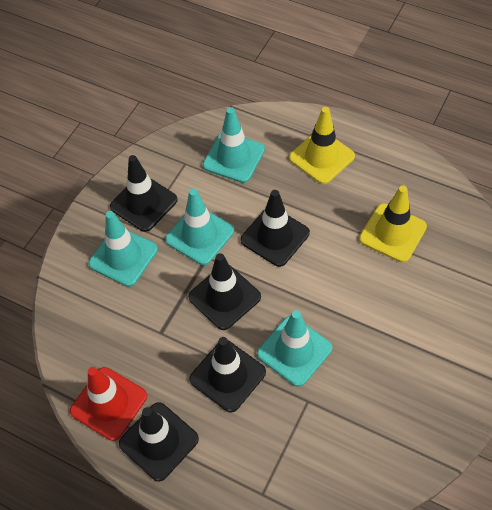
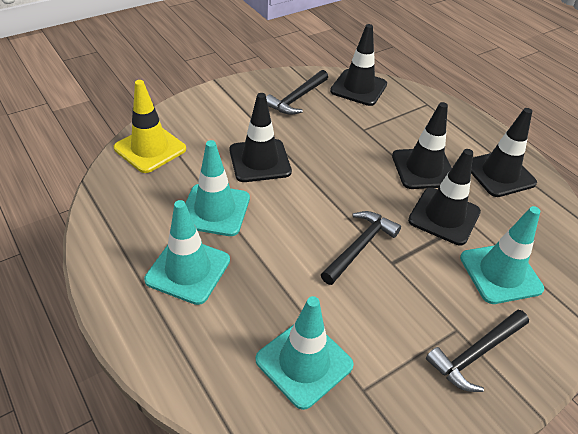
black hammer: 0 -> 3
red traffic cone: 1 -> 0
yellow traffic cone: 2 -> 1

